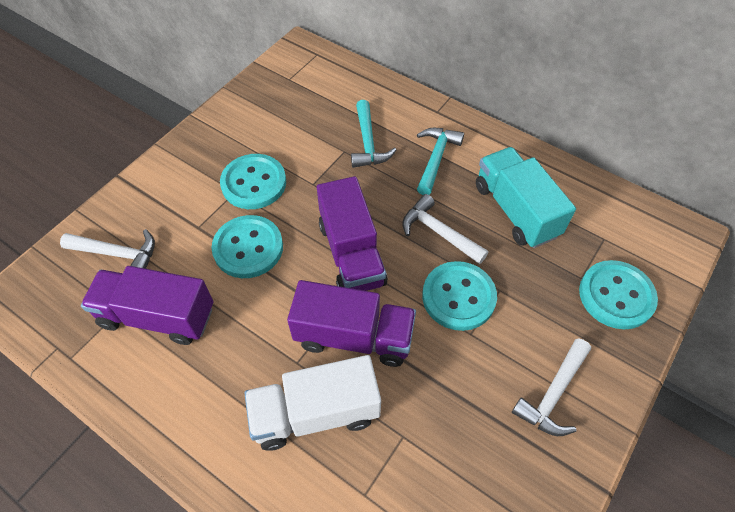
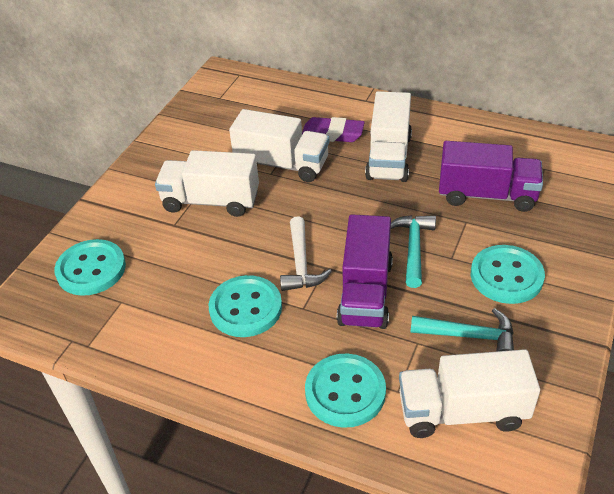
purple eraser: 0 -> 1
purple truck: 3 -> 2
turquoise truck: 1 -> 0
white hammer: 3 -> 1
white truck: 1 -> 4

